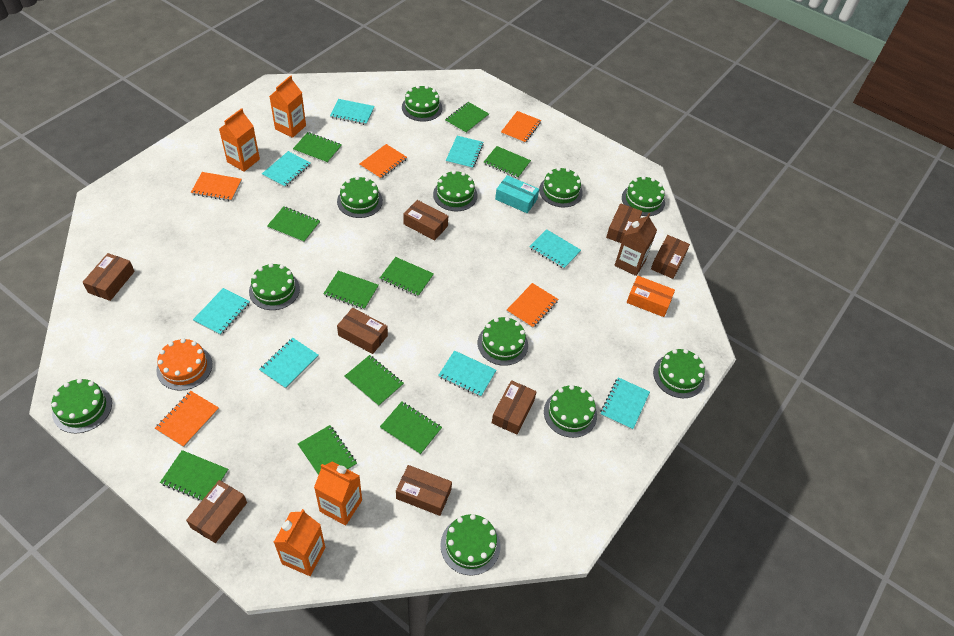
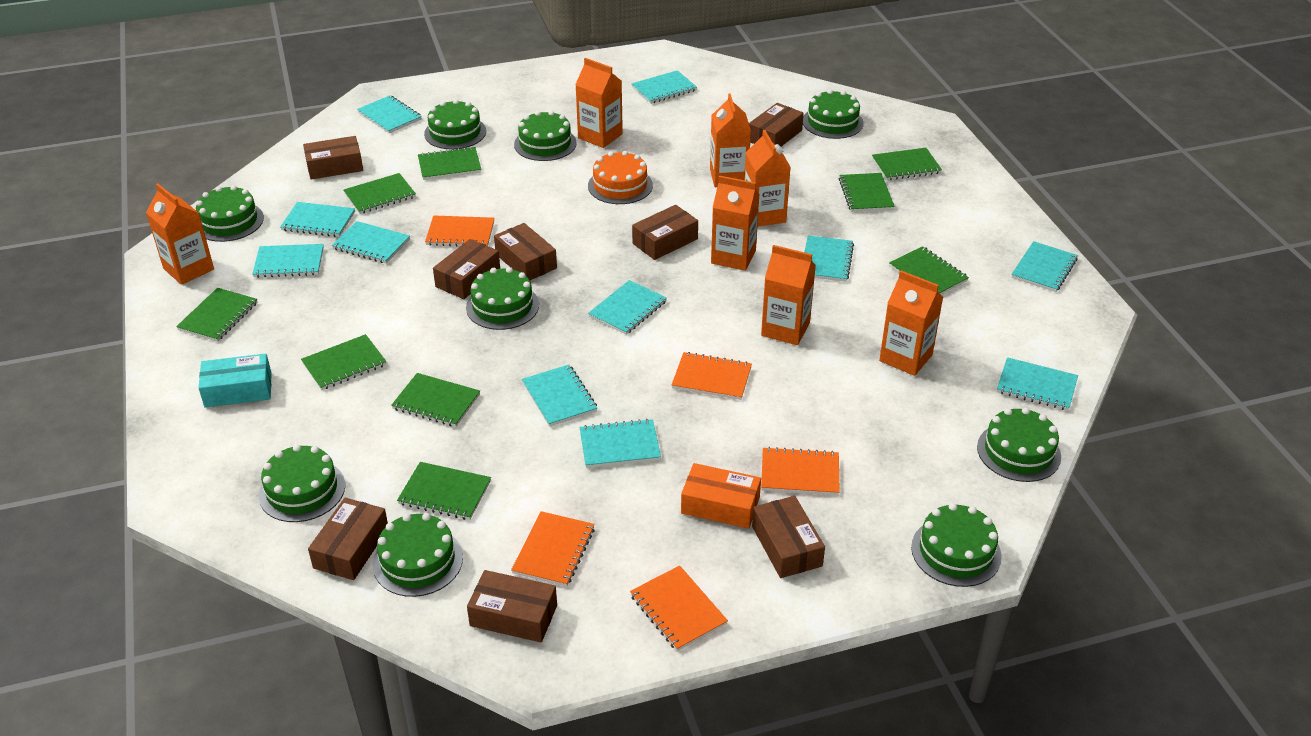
brown carton: 1 -> 0
green cake: 11 -> 9
green notebook: 10 -> 9
orange carton: 4 -> 7
turquoise notebook: 8 -> 11

